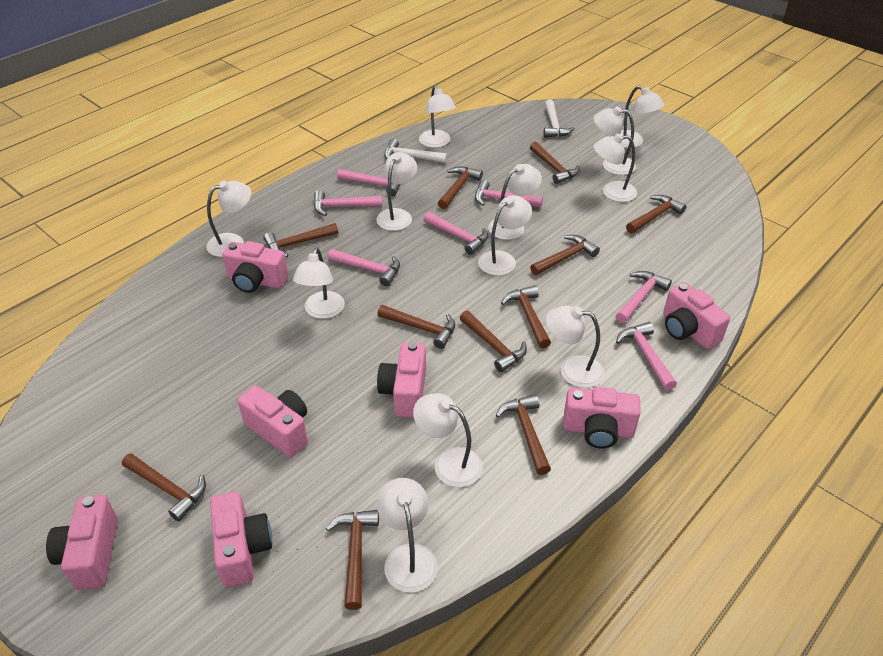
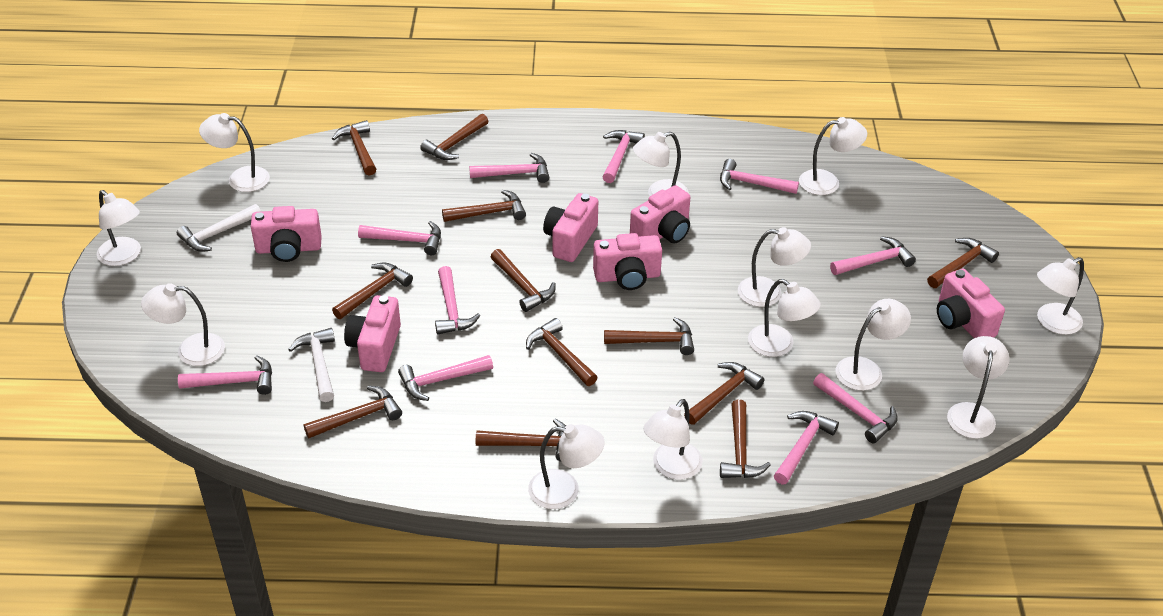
brown hammer: 11 -> 12
pink camera: 7 -> 6
pink hammer: 7 -> 10

